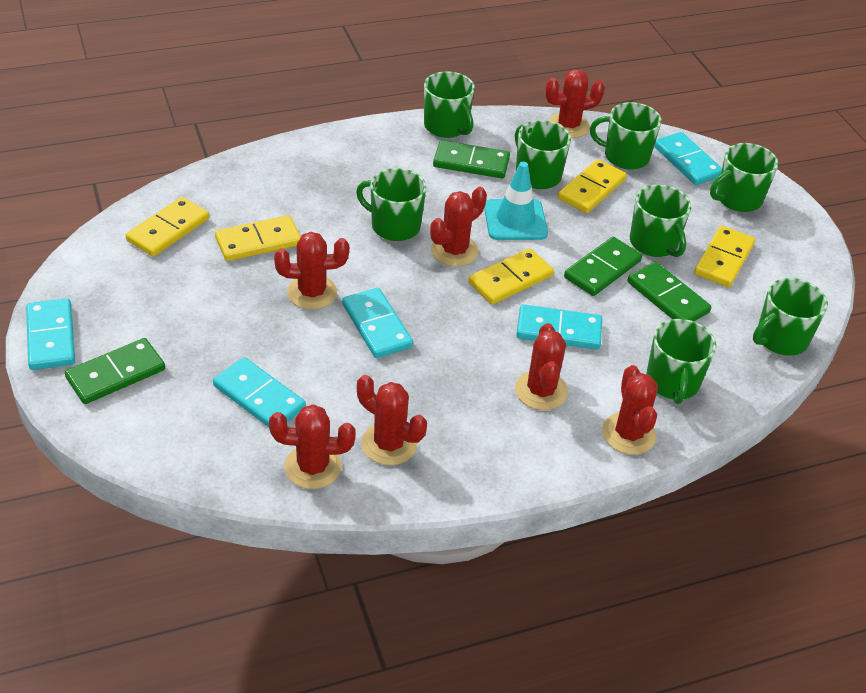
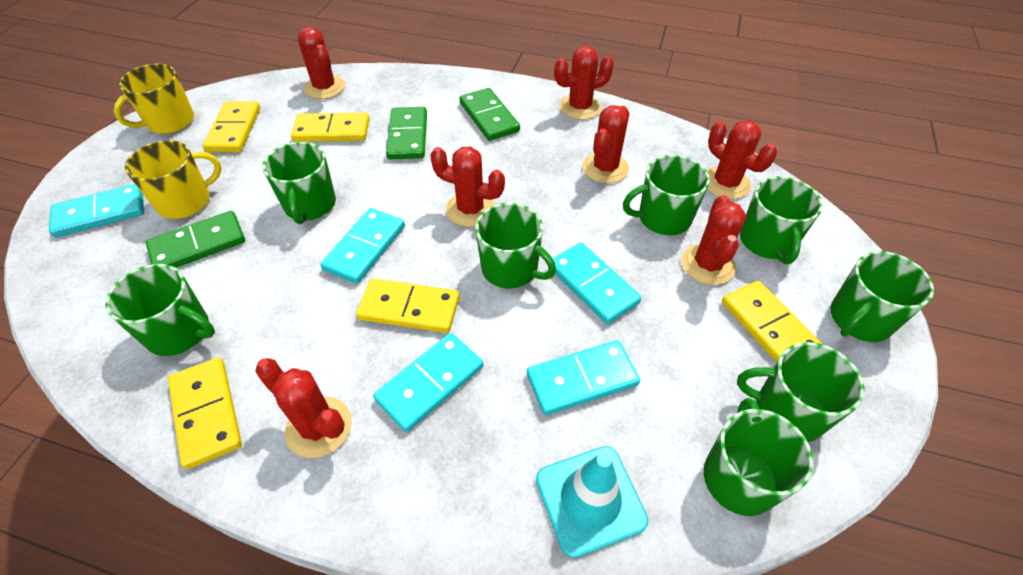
green domino: 4 -> 3
yellow mug: 0 -> 2

